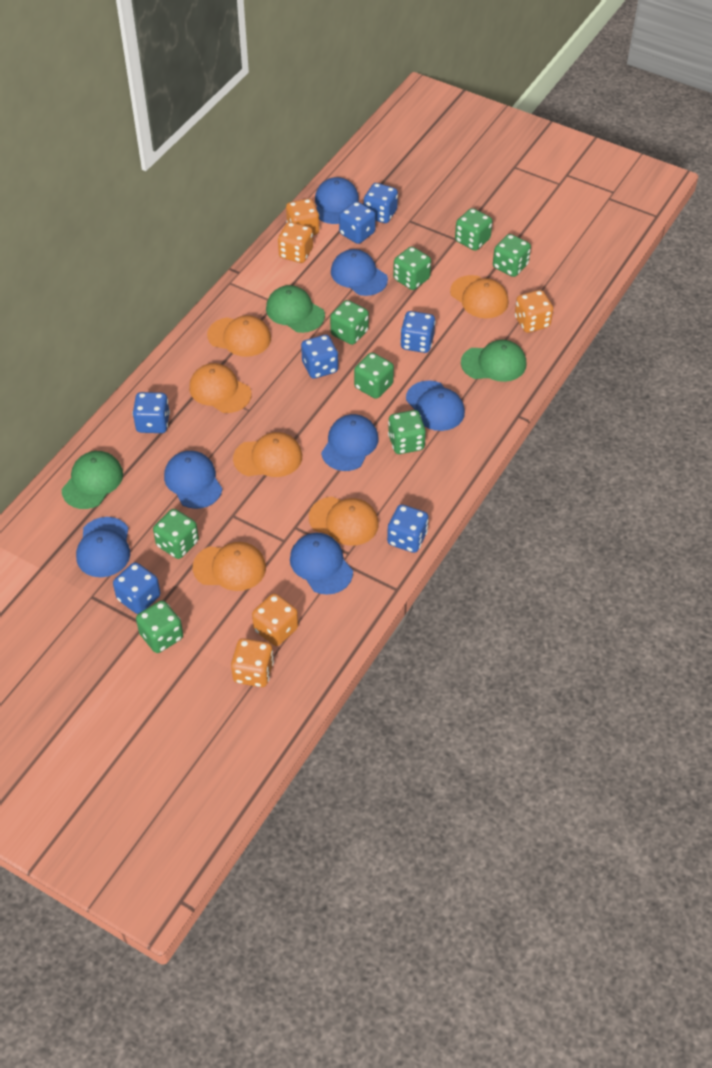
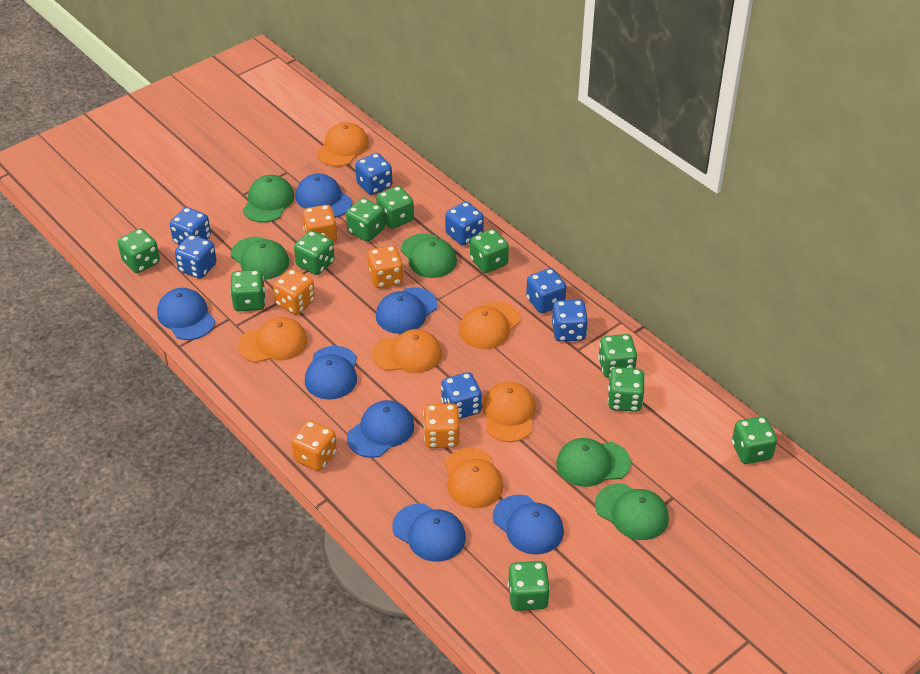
green cap: 3 -> 5
green dice: 8 -> 10

